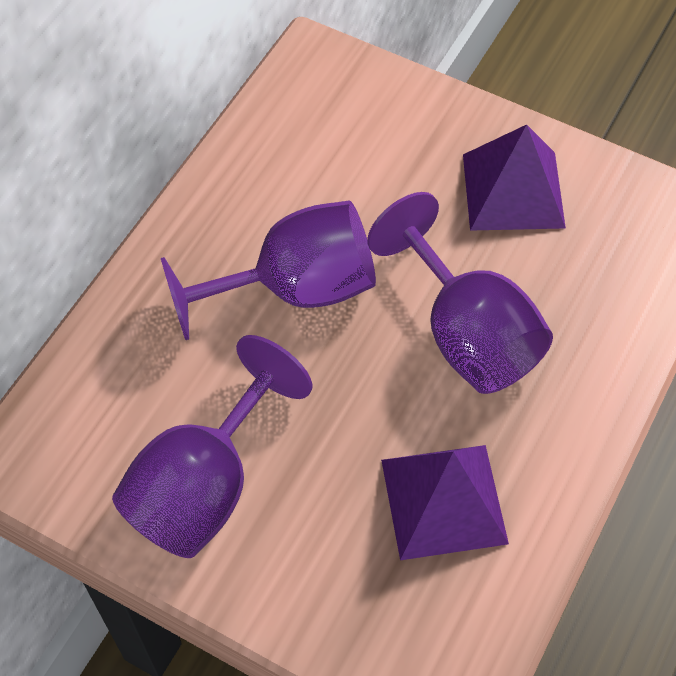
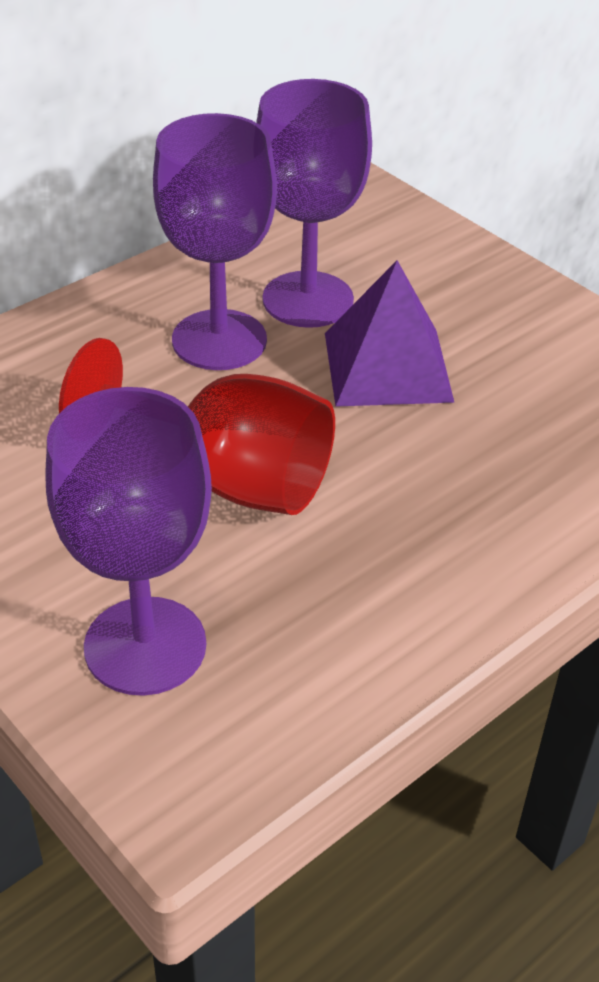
purple pyramid: 2 -> 1
red goblet: 0 -> 1

